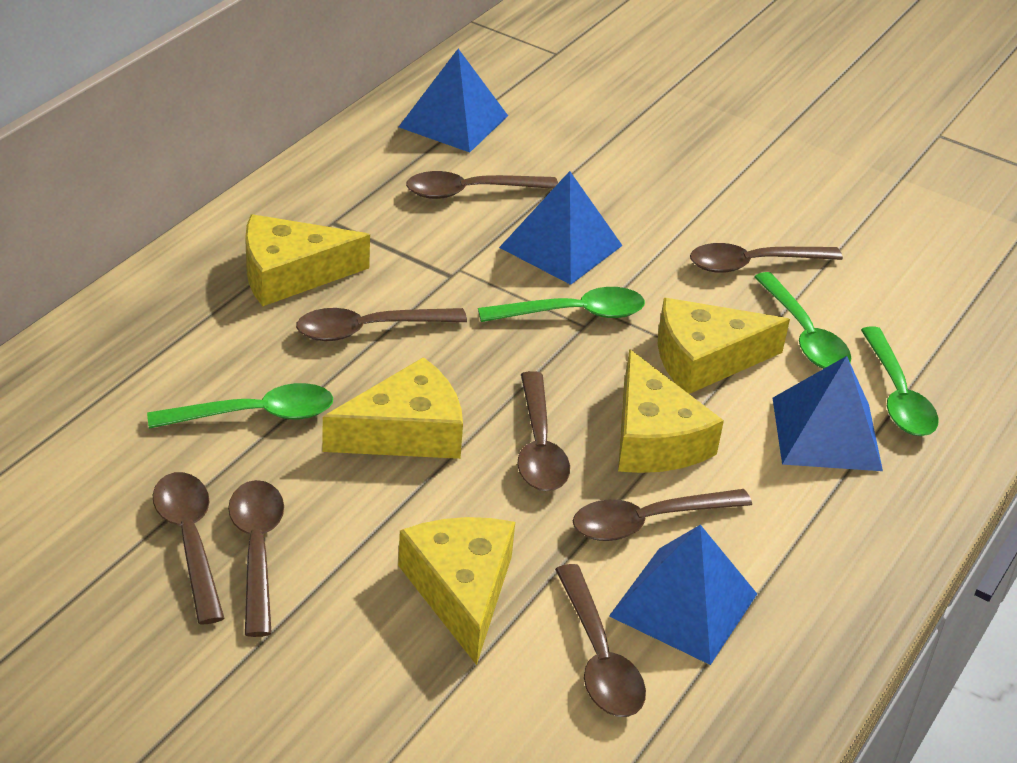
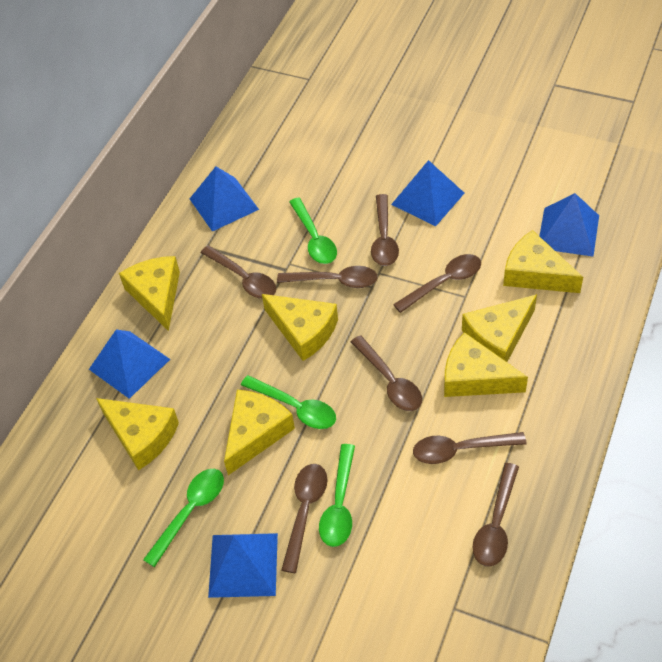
blue pyramid: 4 -> 5
yellow cheese: 5 -> 7

